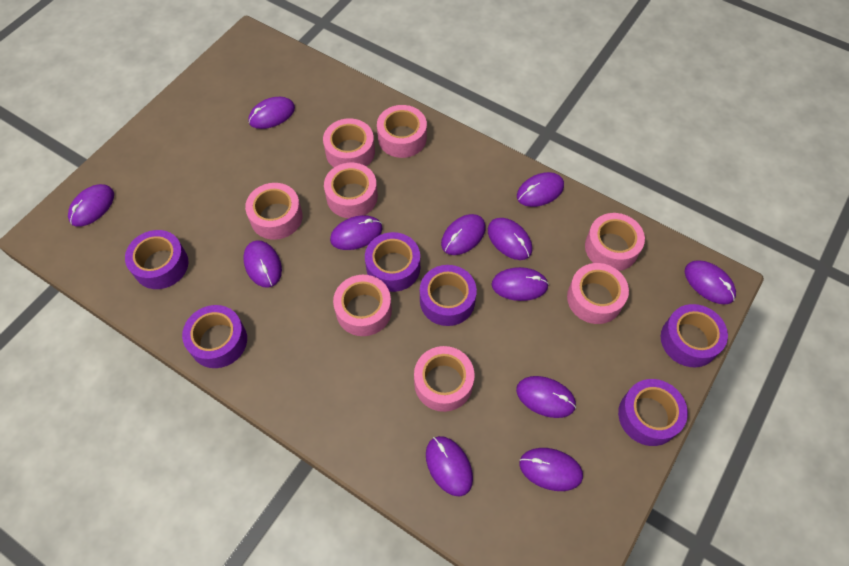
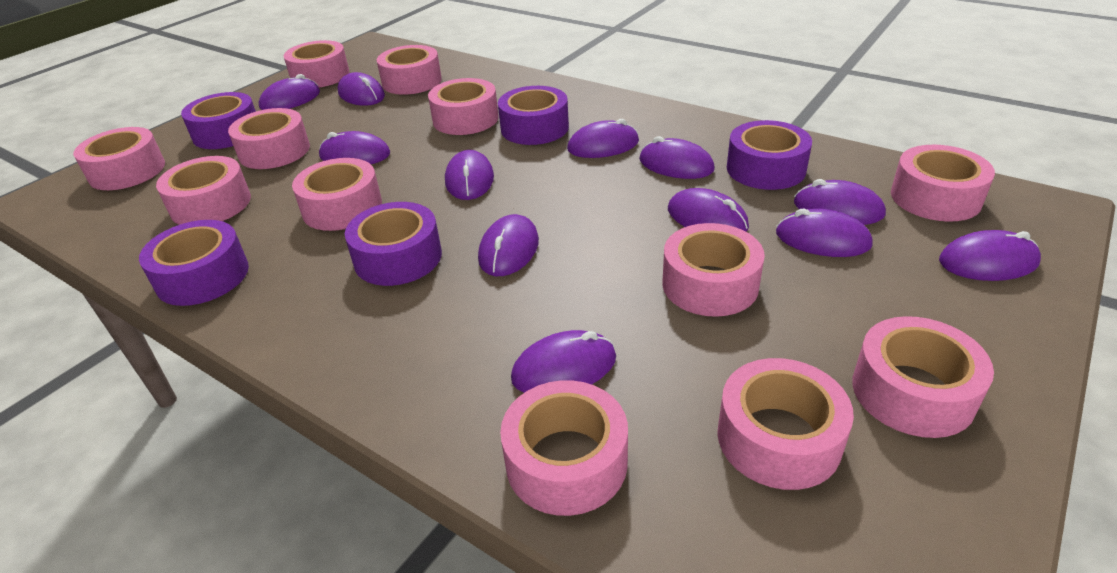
pink tape: 8 -> 12
purple tape: 6 -> 5

